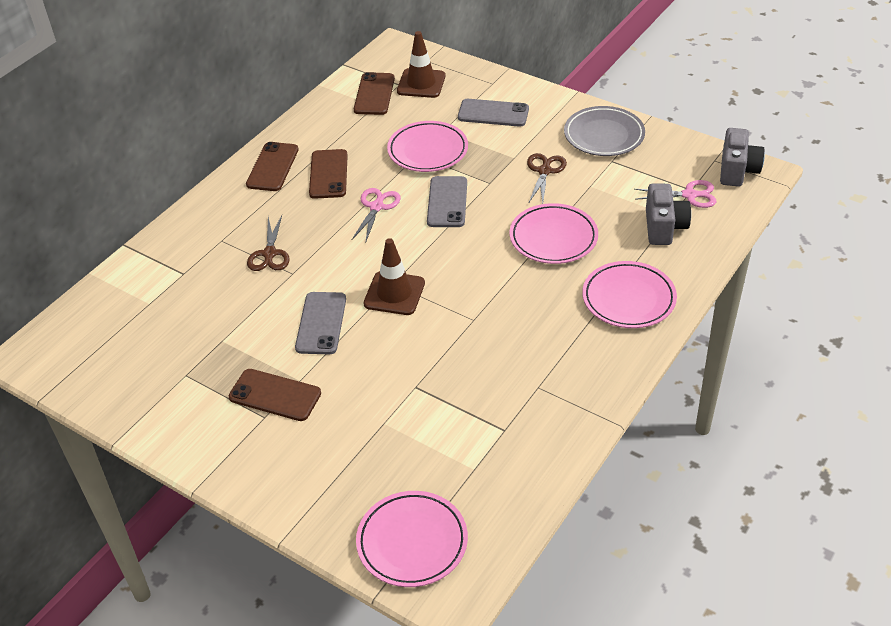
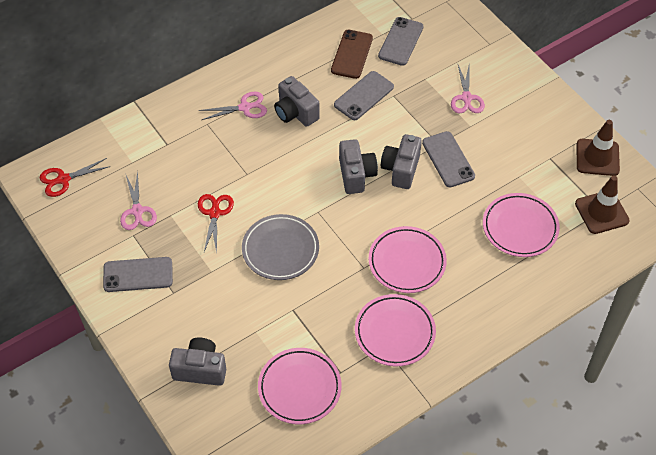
brown phone: 4 -> 1
brown scissors: 2 -> 0
grey camera: 2 -> 4
grey phone: 3 -> 4
pink scissors: 2 -> 3
red scissors: 0 -> 2

